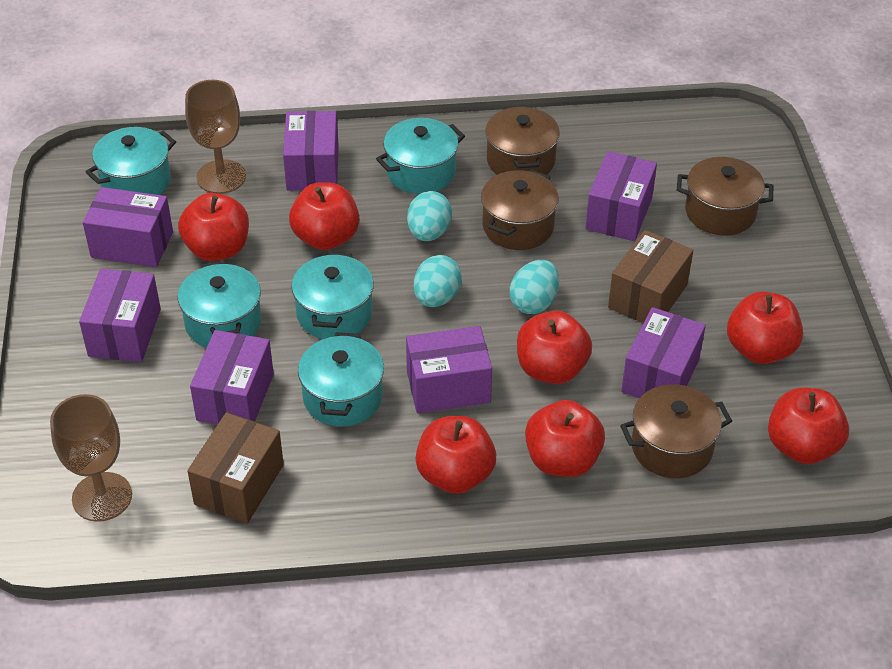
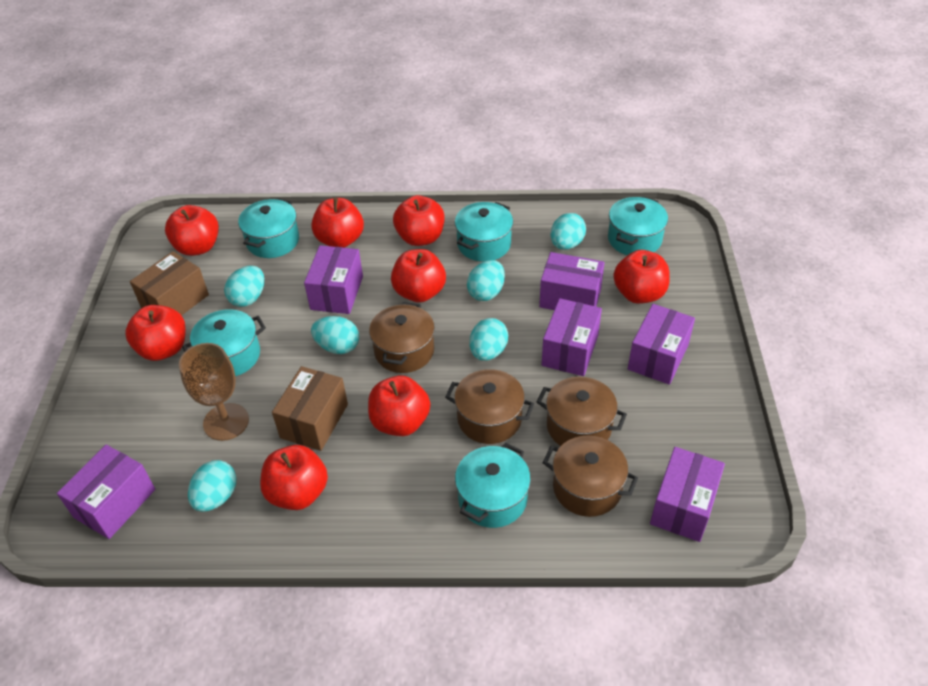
brown goblet: 2 -> 1
purple box: 7 -> 6
red apple: 7 -> 8
turquoise egg: 3 -> 6

